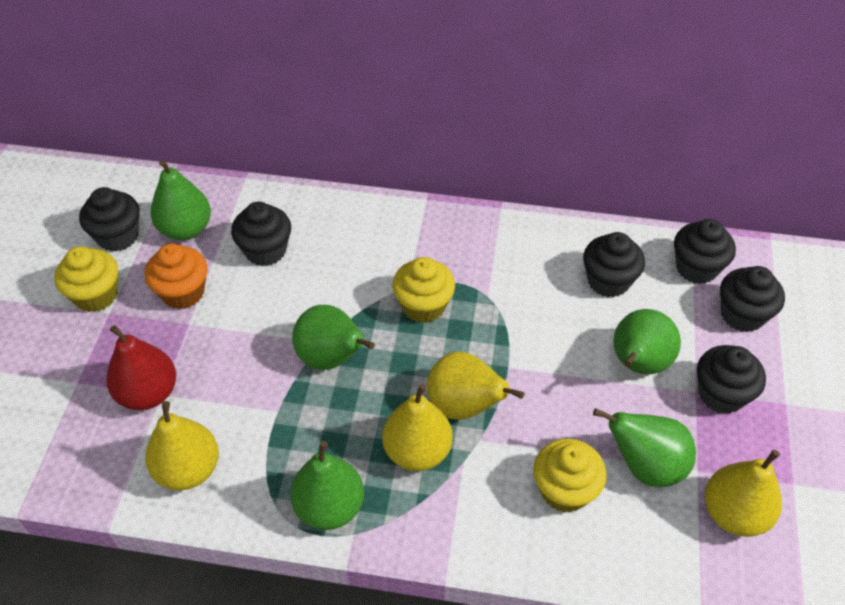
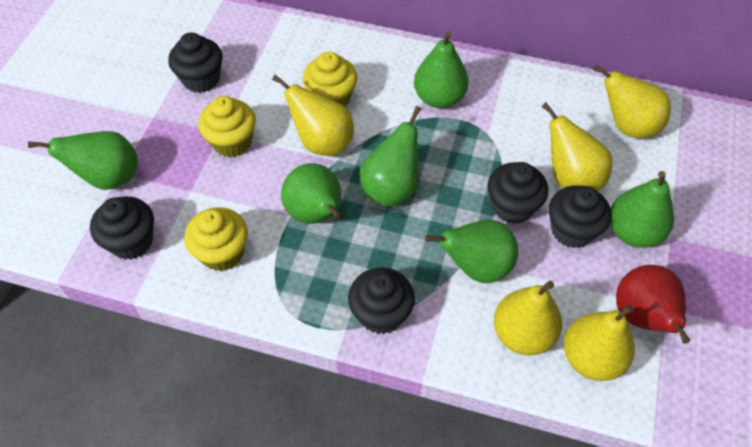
black cupcake: 6 -> 5
green pear: 5 -> 6
orange cupcake: 1 -> 0
yellow pear: 4 -> 5

